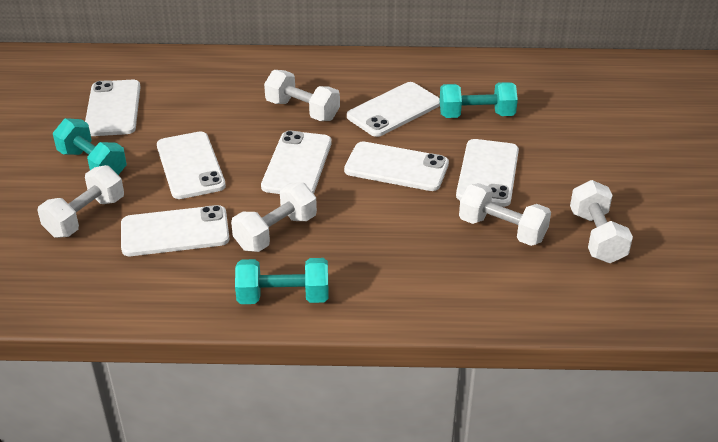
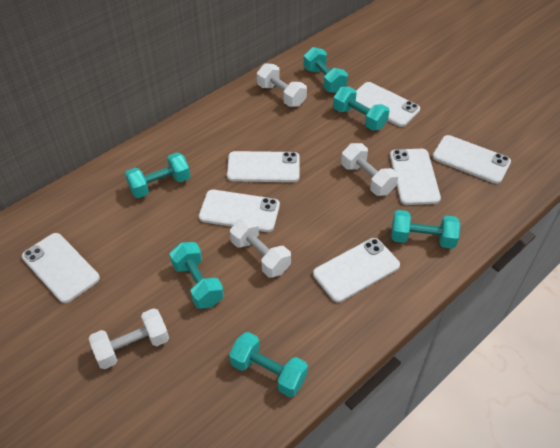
turquoise dumbbell: 3 -> 6
white dumbbell: 5 -> 4

